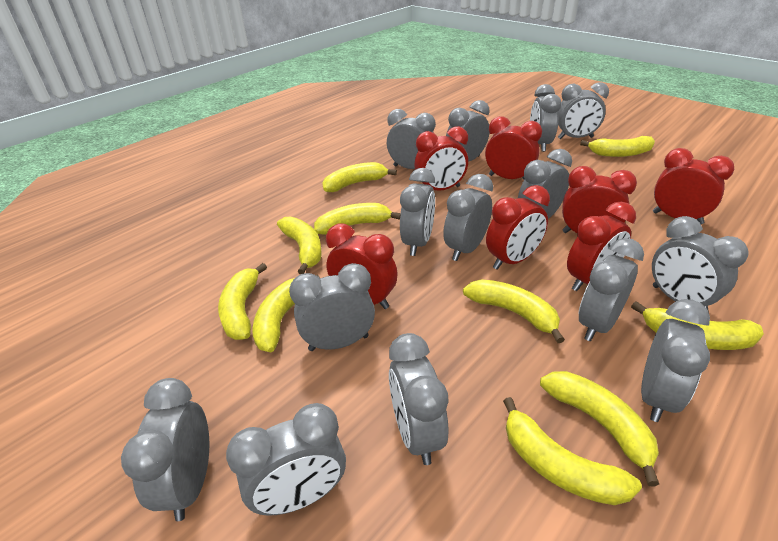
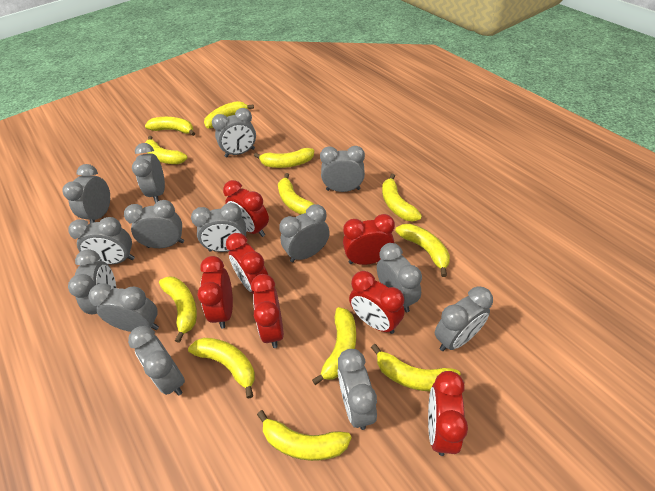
yellow banana: 10 -> 12

